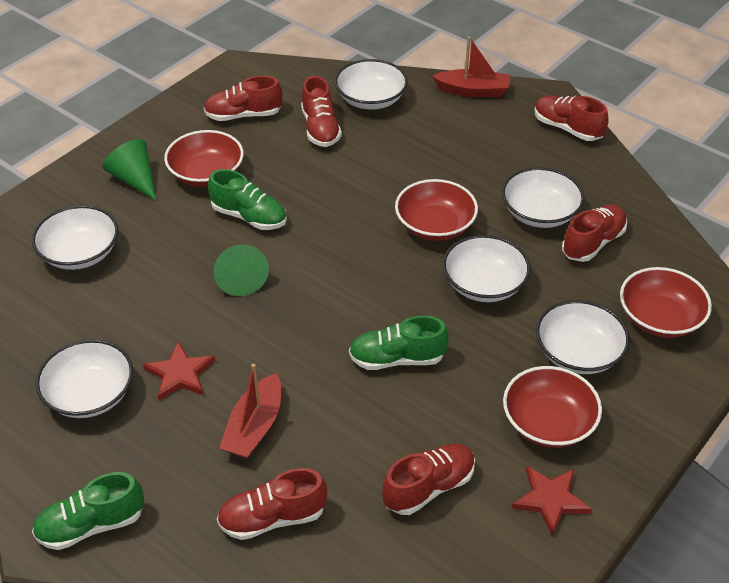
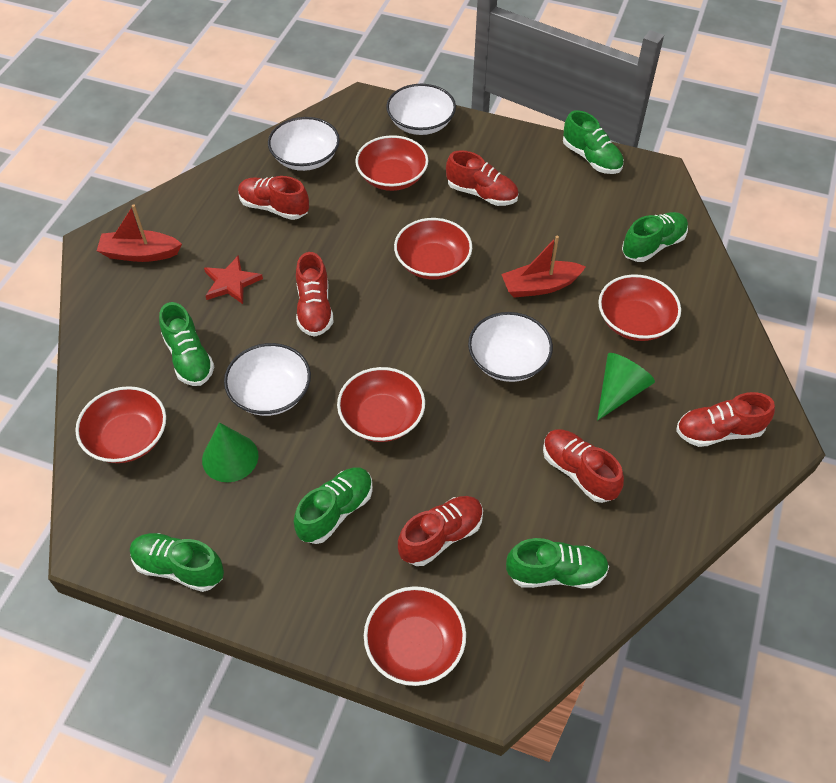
green shoe: 3 -> 6
red bowl: 4 -> 6
red star: 2 -> 1
white bowl: 6 -> 4

